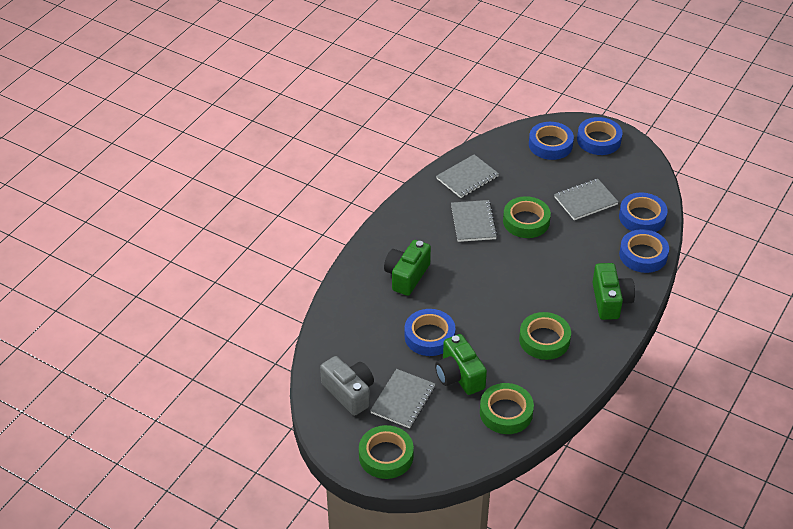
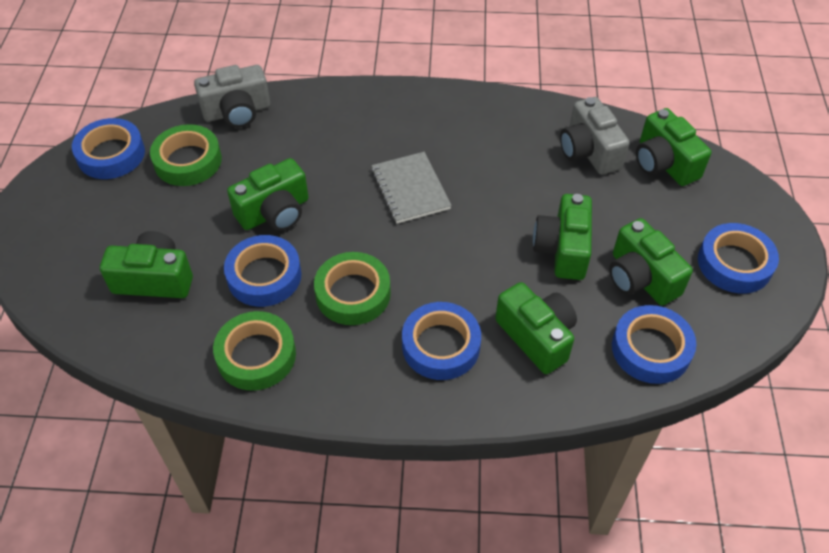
green camera: 3 -> 6
green tape: 4 -> 3
grey camera: 1 -> 2
grey notebook: 4 -> 1

